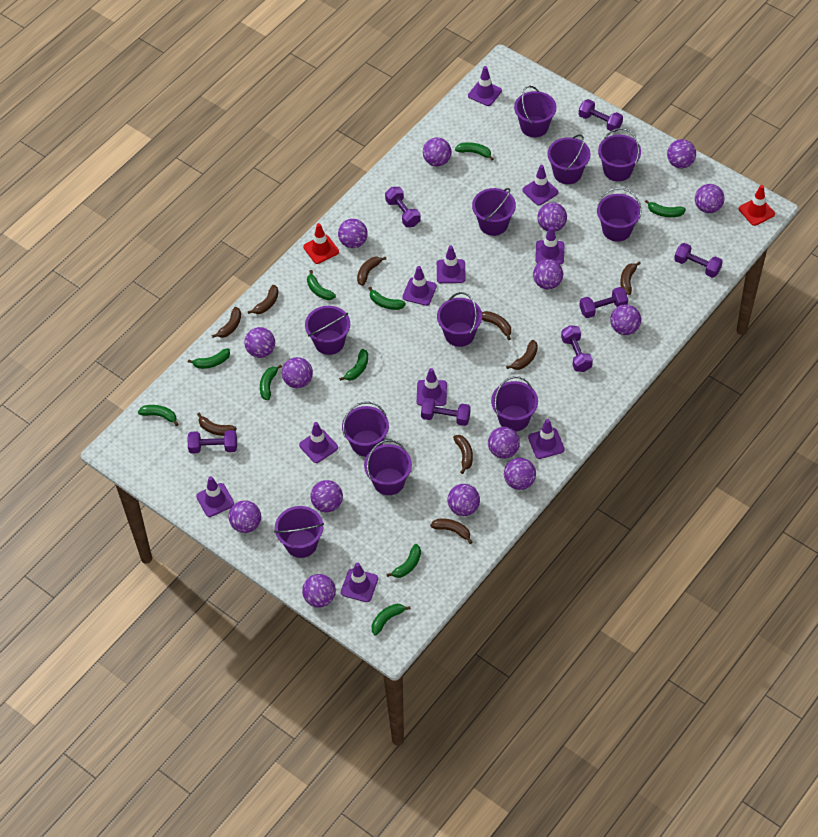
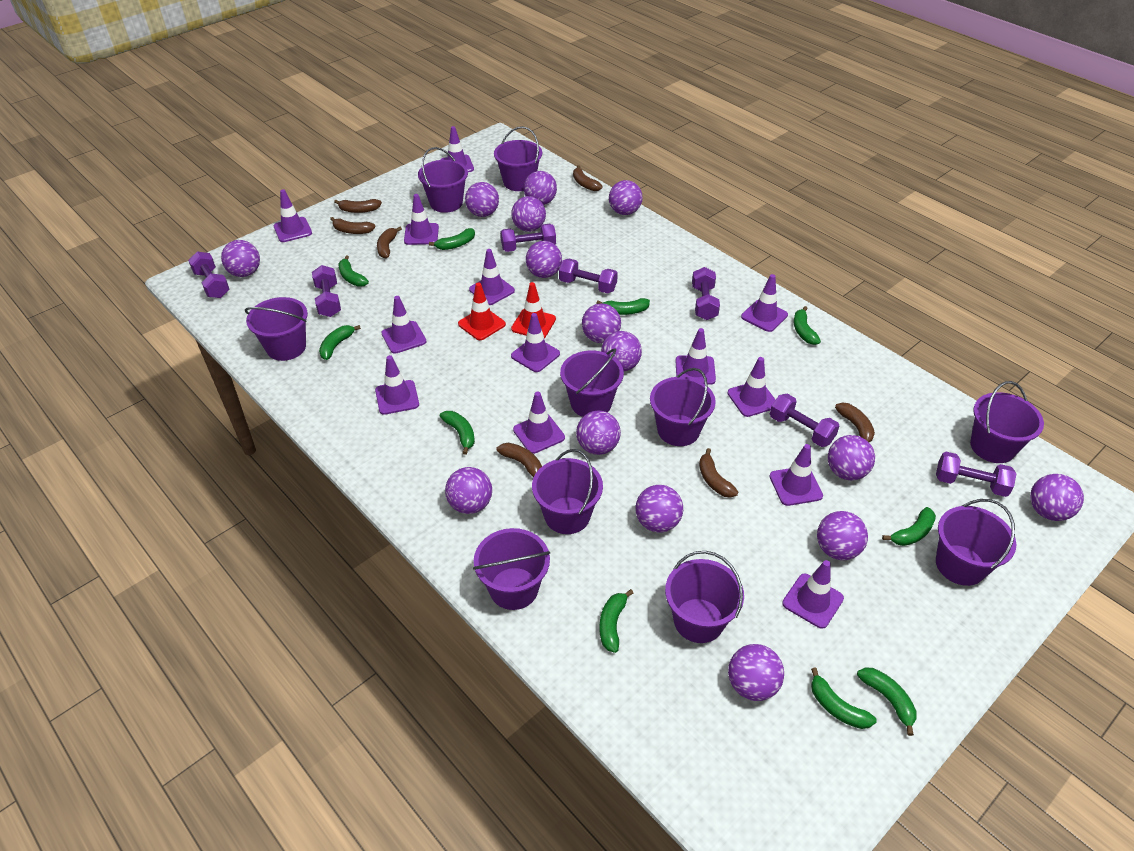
brown banana: 9 -> 7
purple bucket: 11 -> 10
purple traffic cone: 10 -> 13

